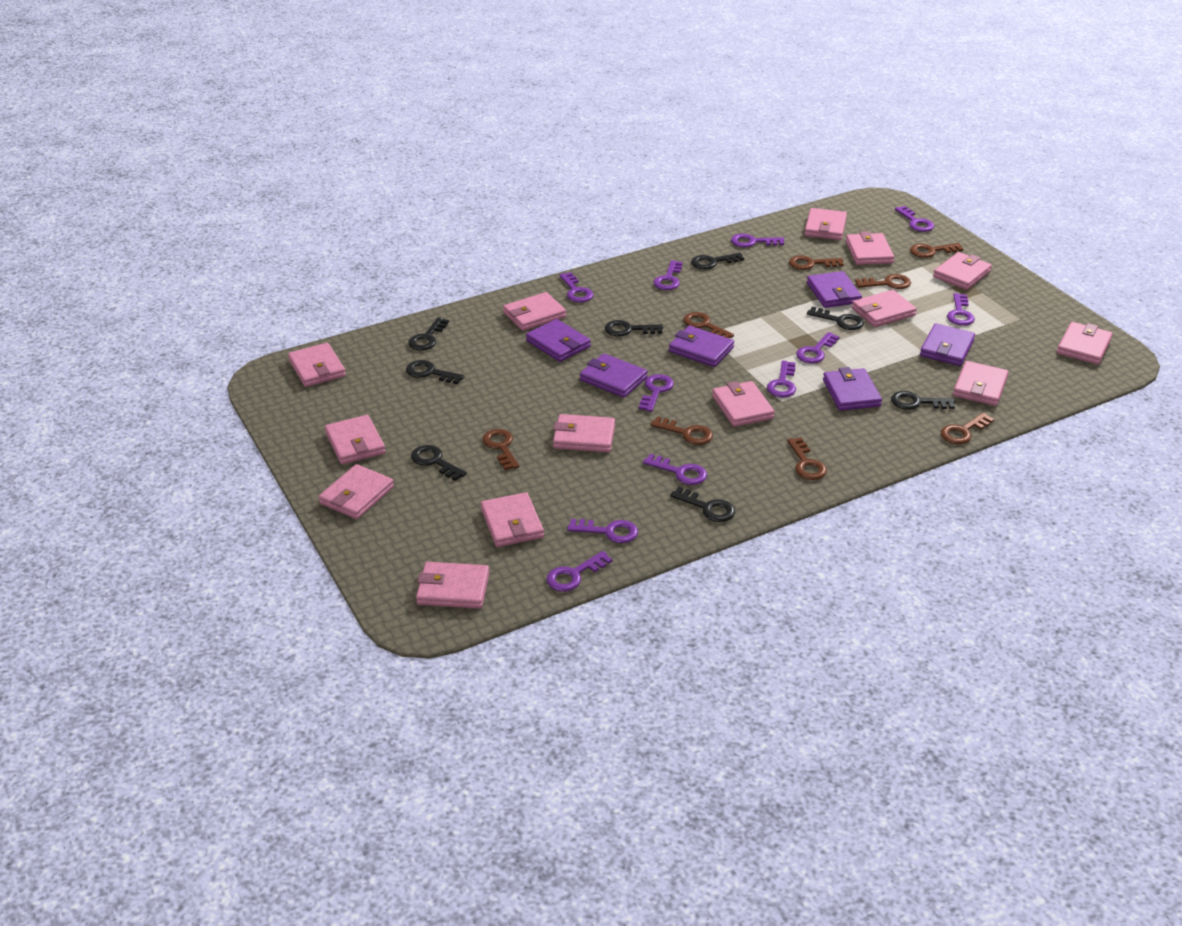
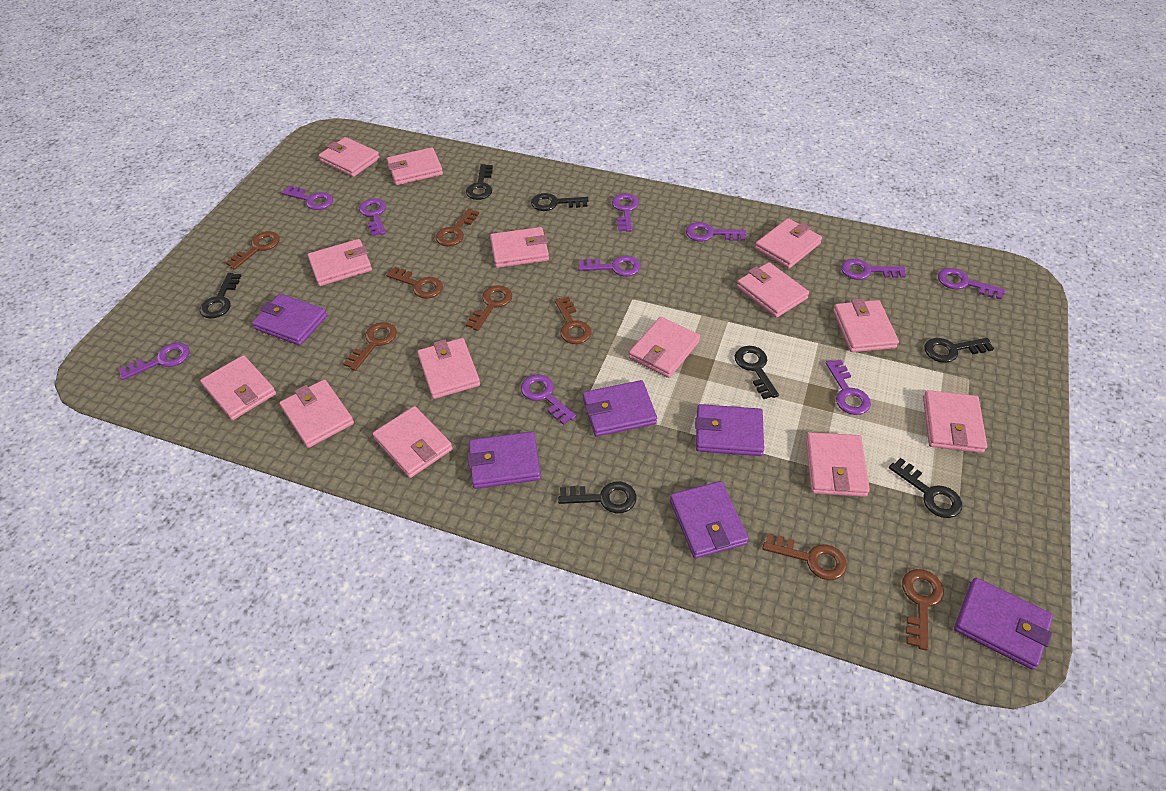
black key: 8 -> 7
purple key: 11 -> 10

